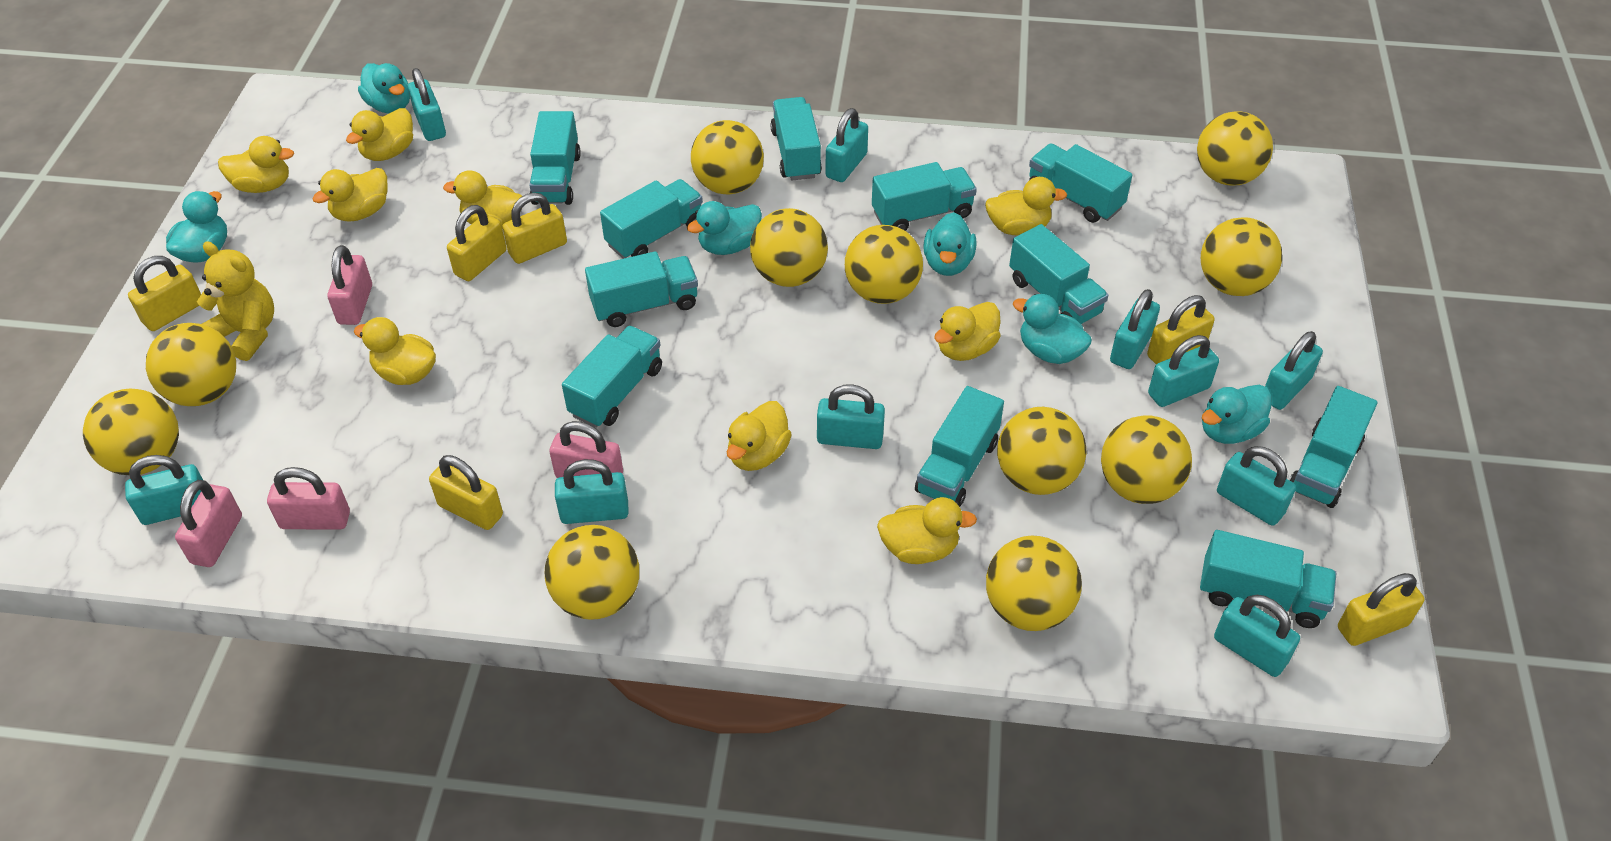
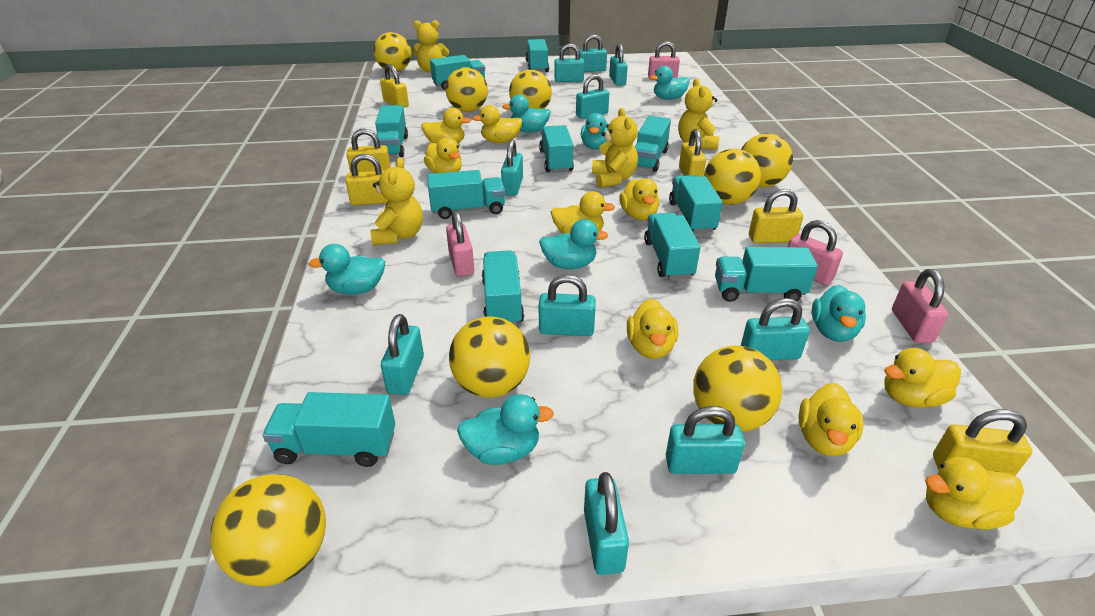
turquoise duck: 6 -> 7
yellow ball: 11 -> 8
yellow teddy bear: 1 -> 4

